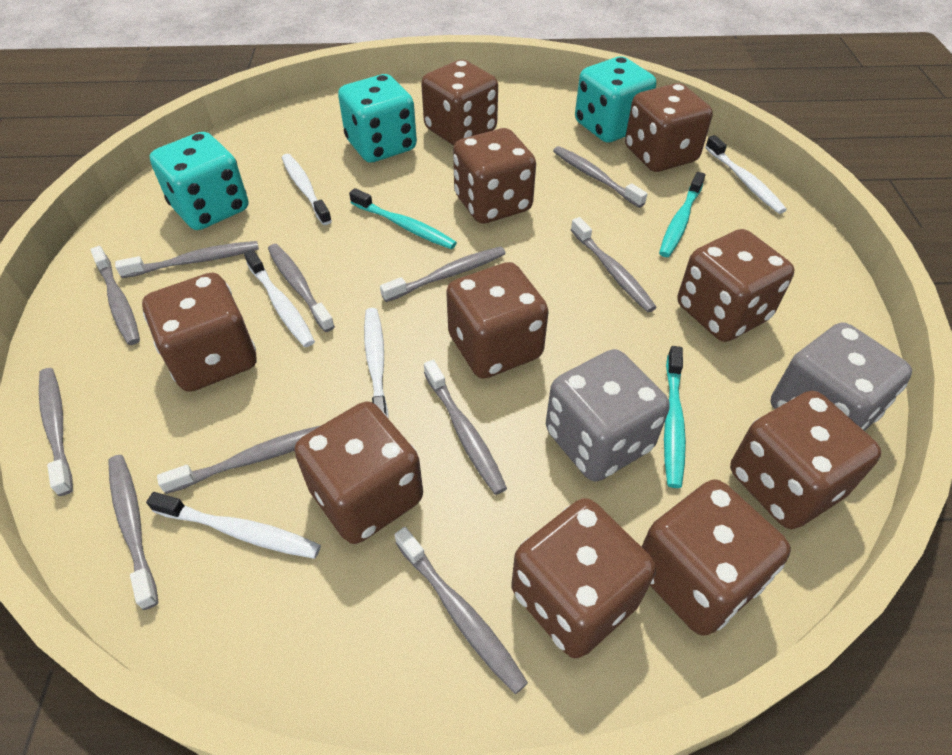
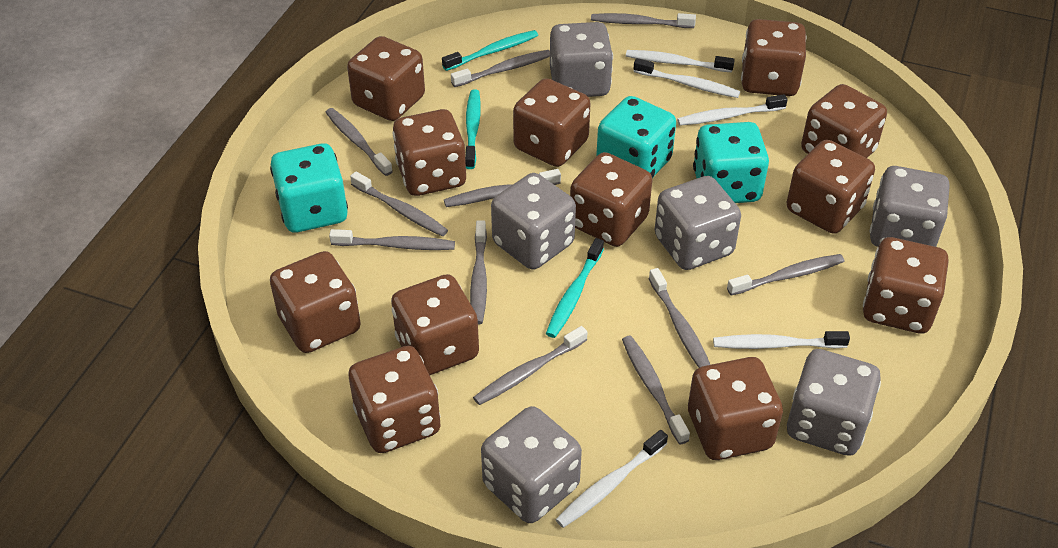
brown dice: 10 -> 12
grey dice: 2 -> 6

